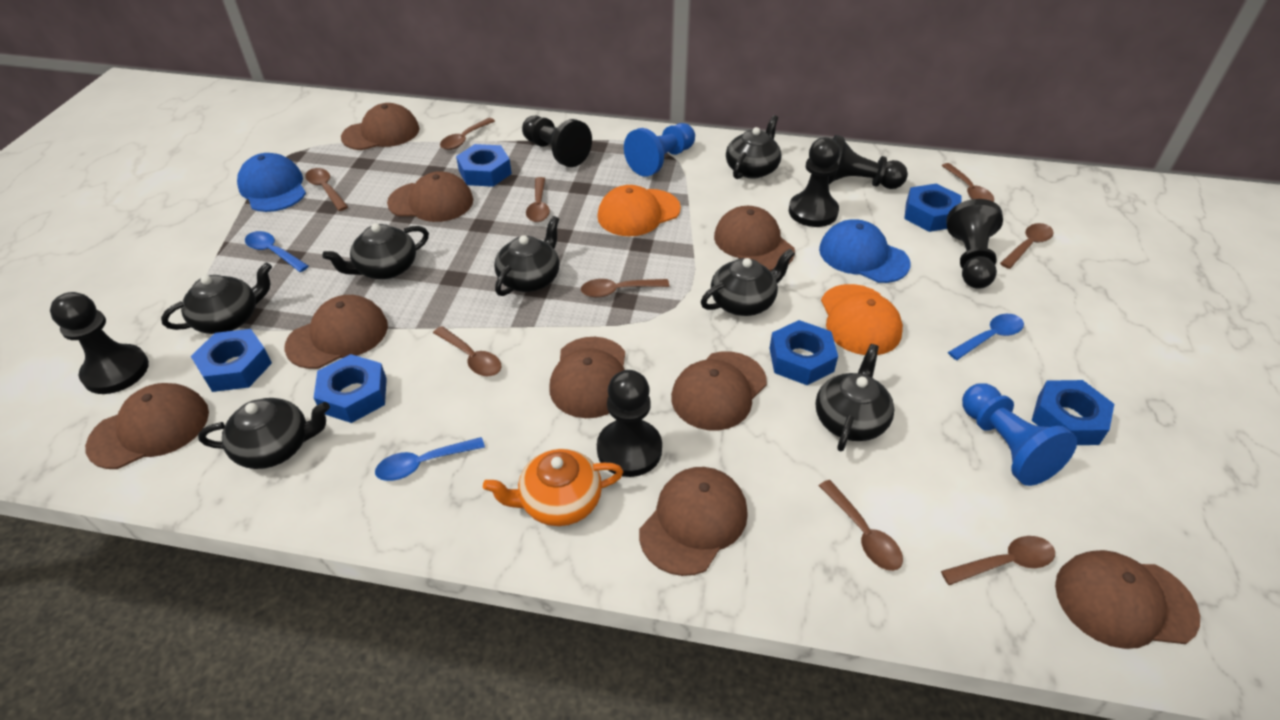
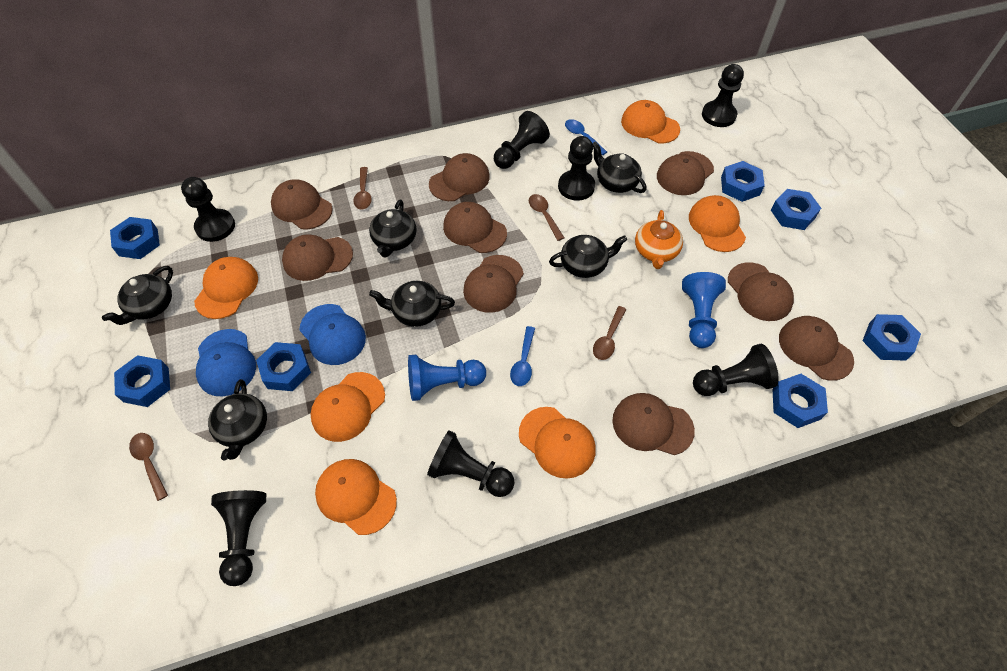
black pawn: 6 -> 7
black teapot: 7 -> 6
blue nut: 6 -> 7
blue spoon: 3 -> 2
brown spoon: 9 -> 4
orange cap: 2 -> 6

